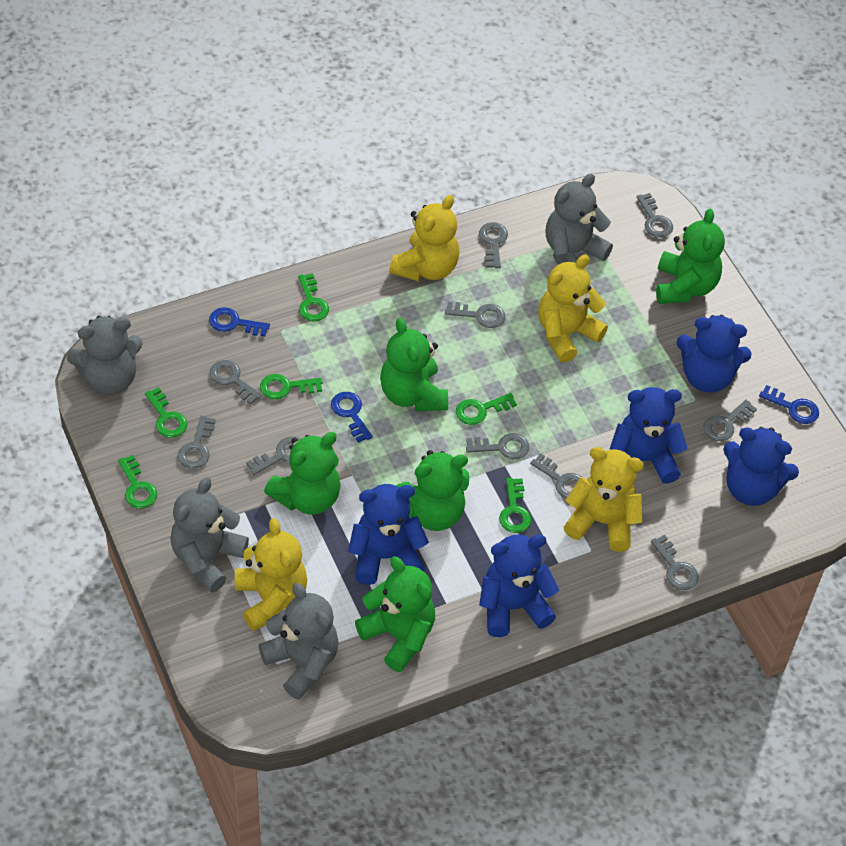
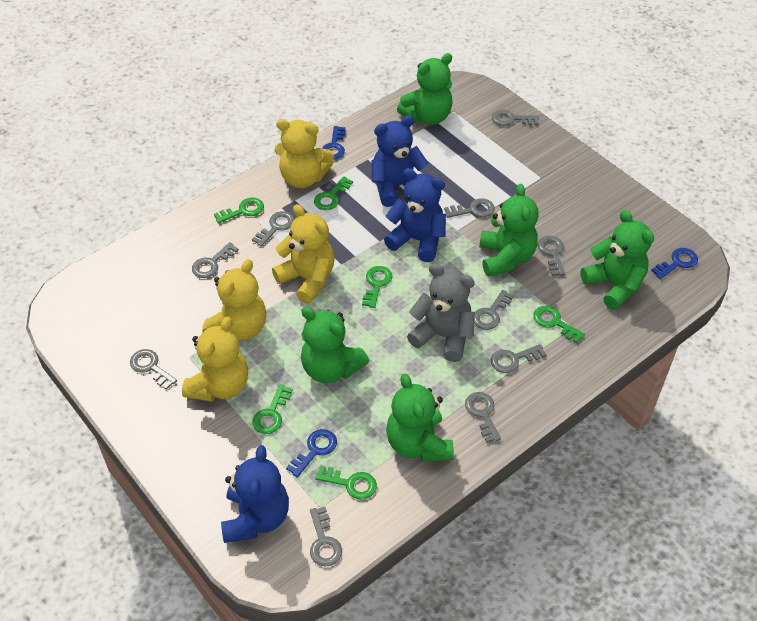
blue teddy bear: 5 -> 3
grey teddy bear: 4 -> 1

